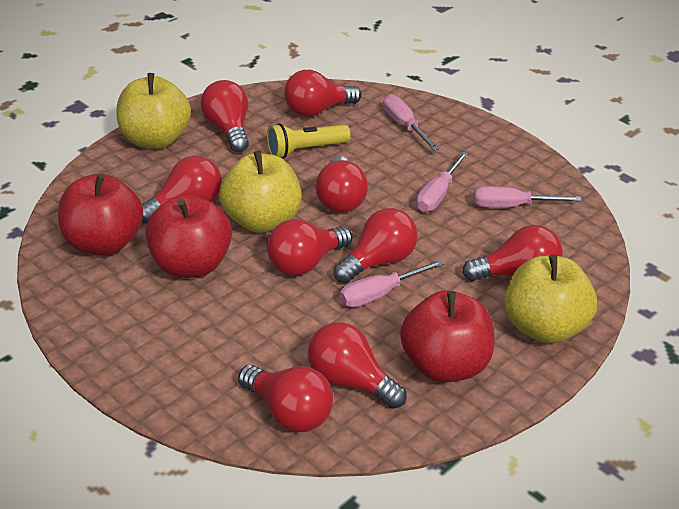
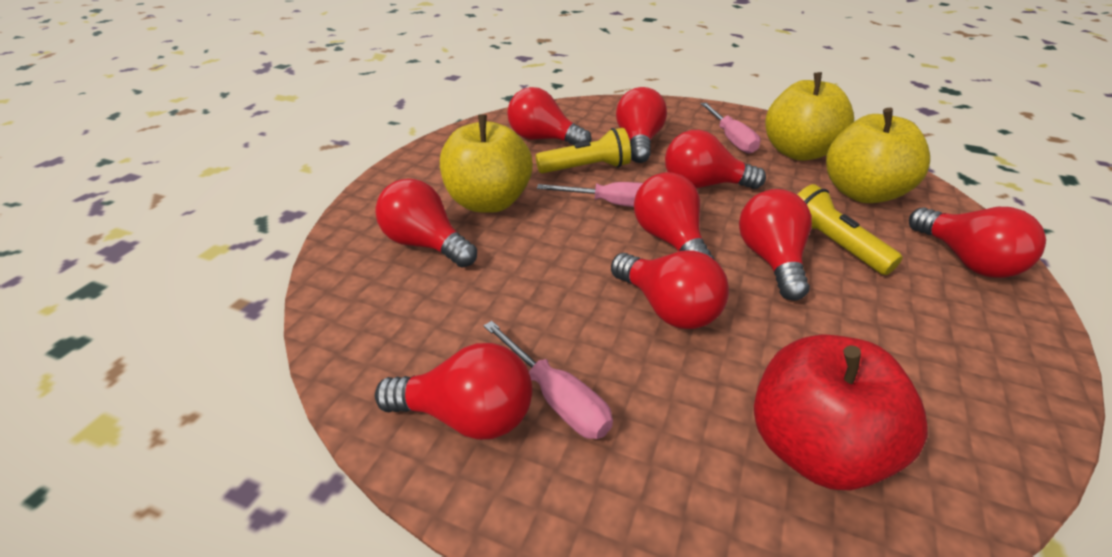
pink screwdriver: 4 -> 3
red apple: 3 -> 1
yellow flashlight: 1 -> 2

